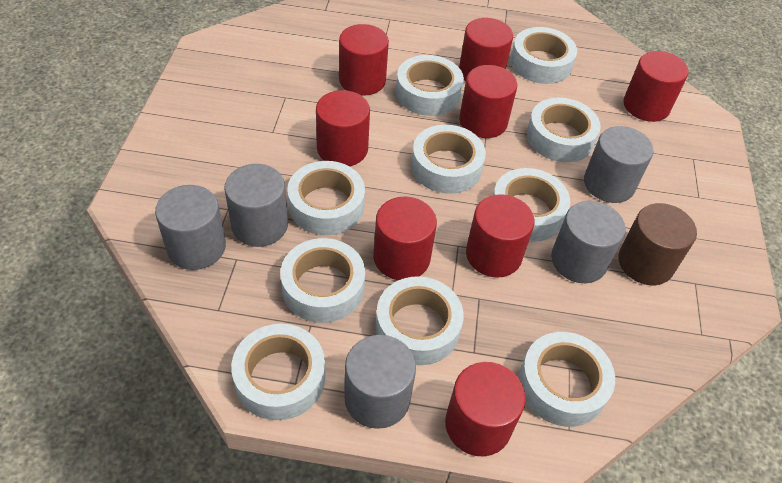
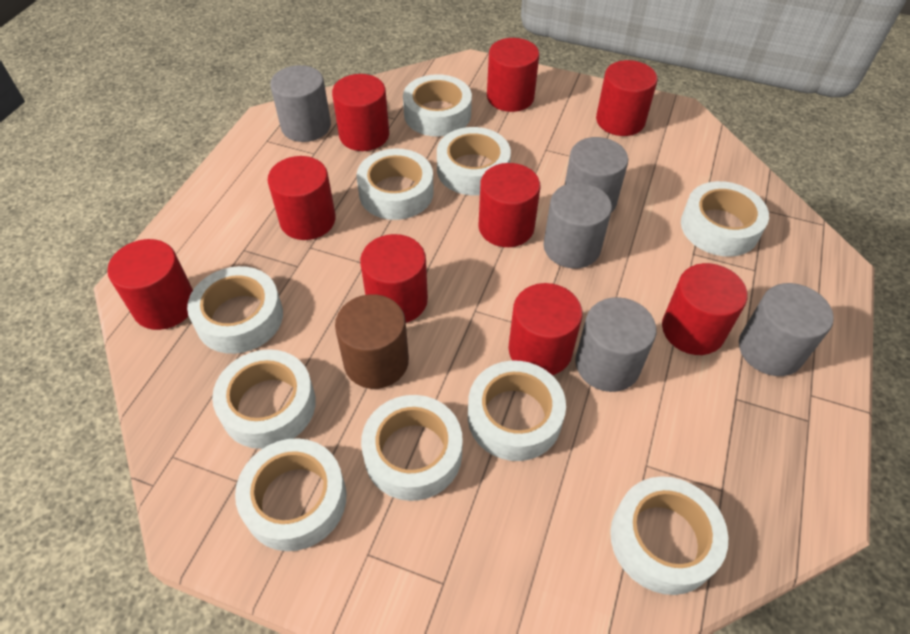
red cylinder: 8 -> 9

